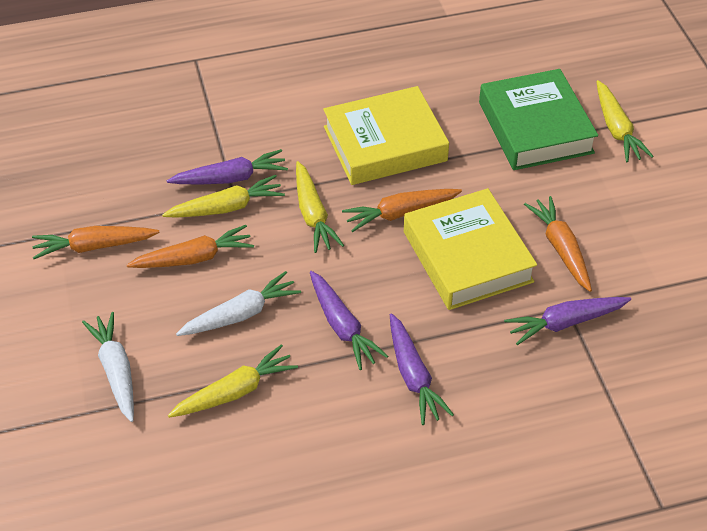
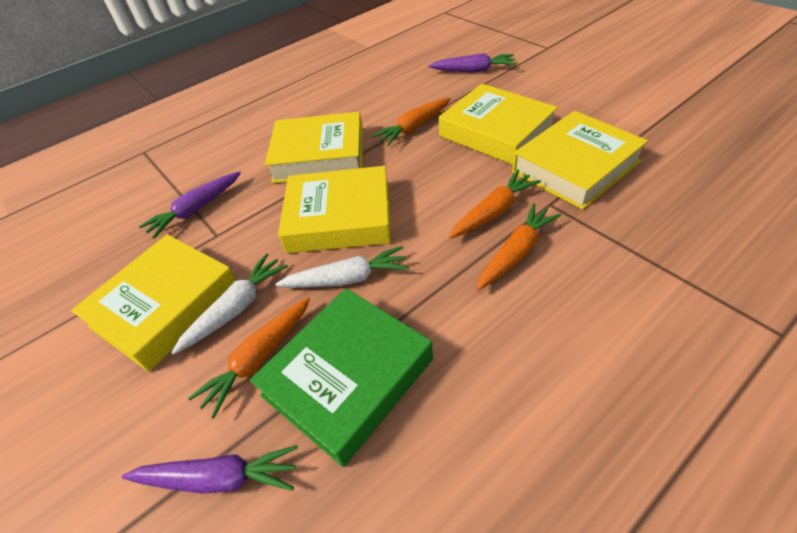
purple carrot: 4 -> 3
yellow book: 2 -> 5
yellow carrot: 4 -> 0

